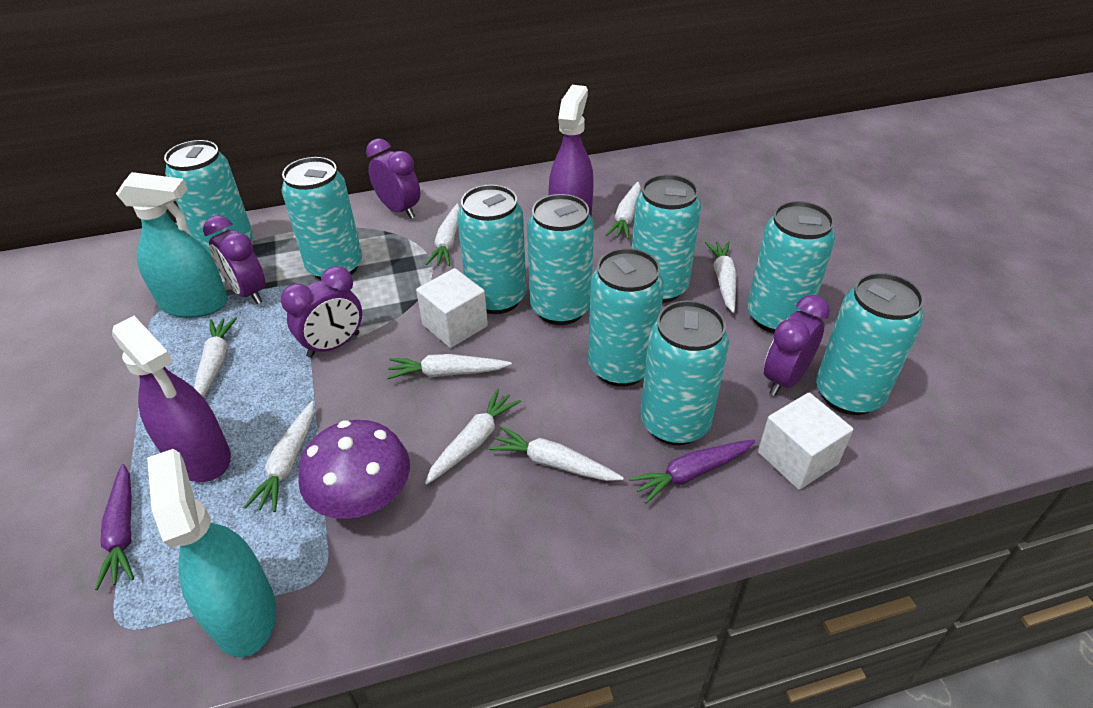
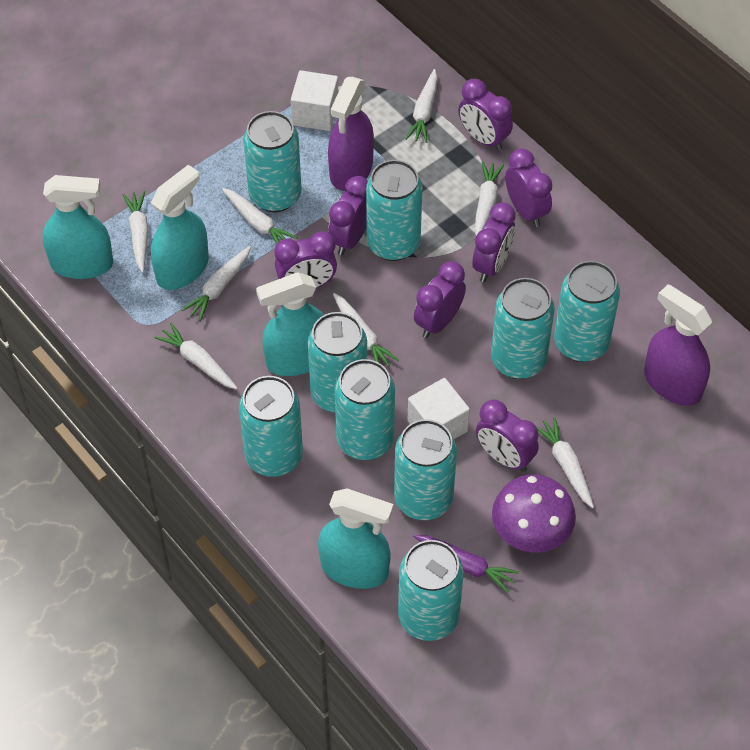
purple carrot: 2 -> 1
purple clock: 4 -> 7
turquoise spray bottle: 2 -> 4

